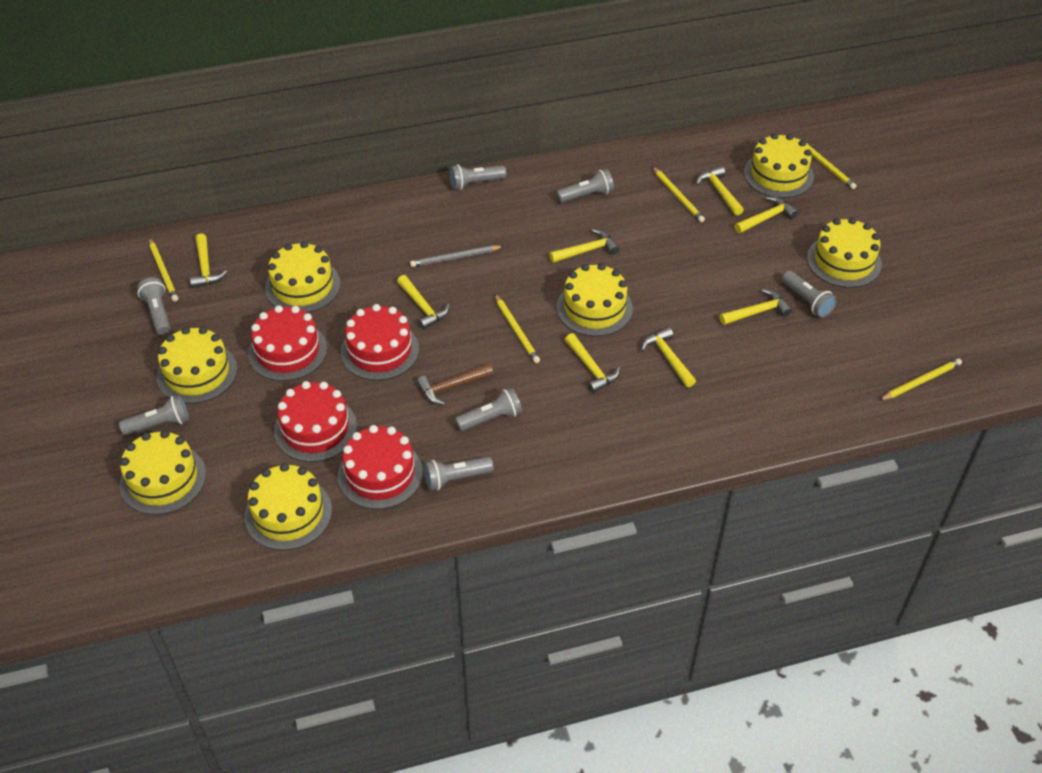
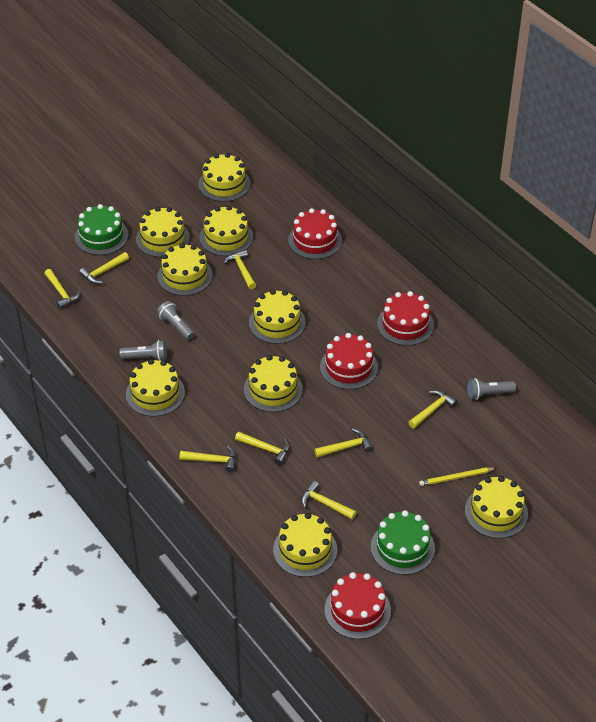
brown hammer: 1 -> 0
green cake: 0 -> 2
grey flashlight: 7 -> 3
grey pencil: 1 -> 0
yellow cake: 7 -> 9
yellow pencil: 5 -> 1

